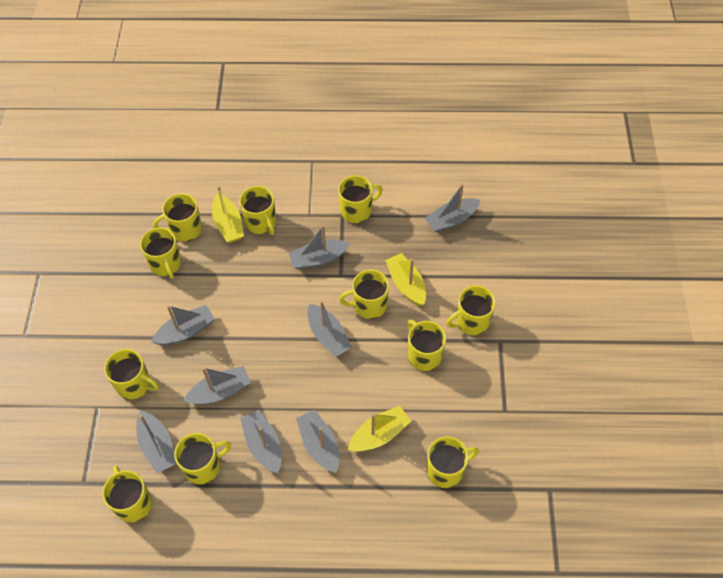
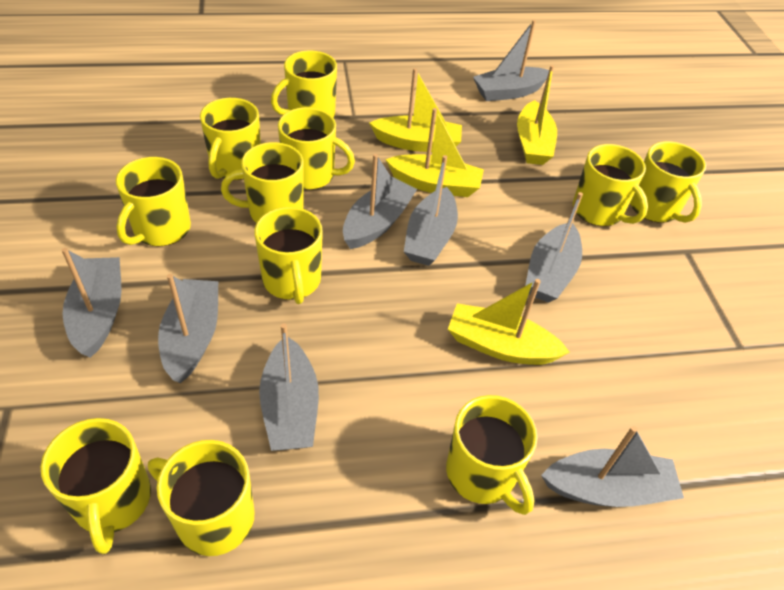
yellow boat: 3 -> 4

